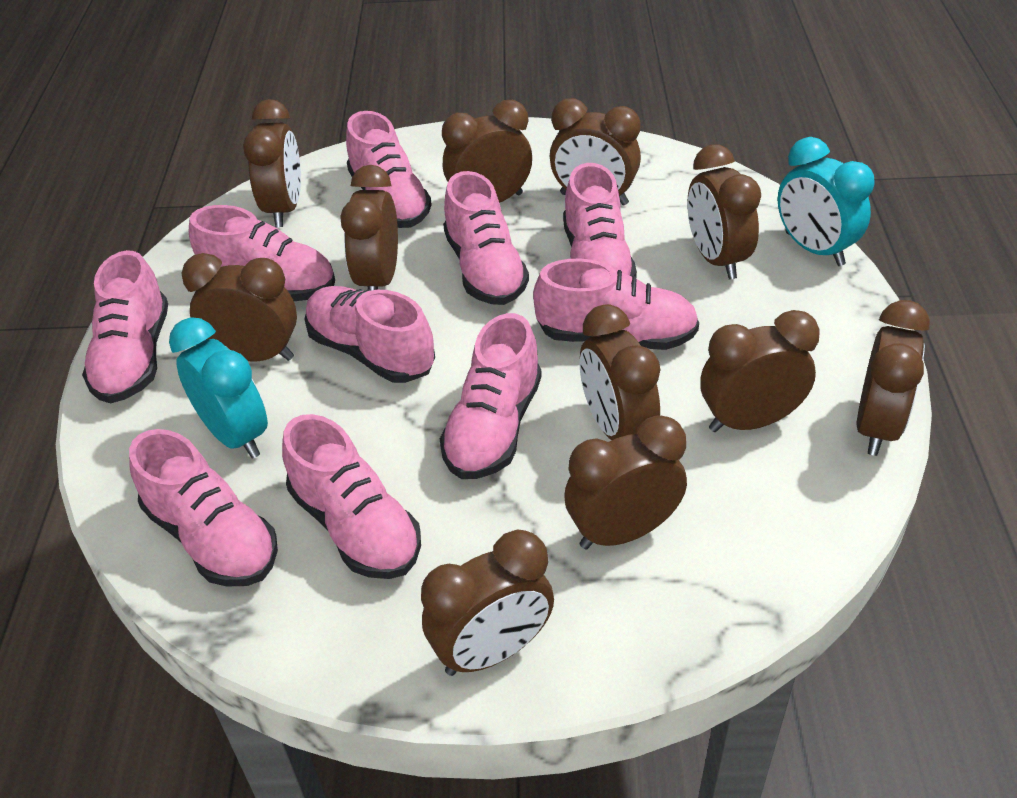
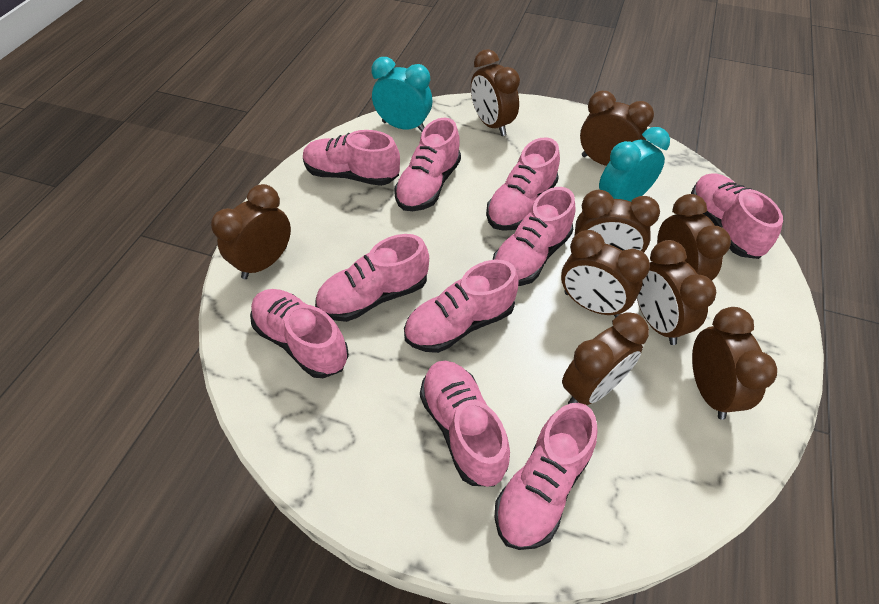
brown clock: 11 -> 9

